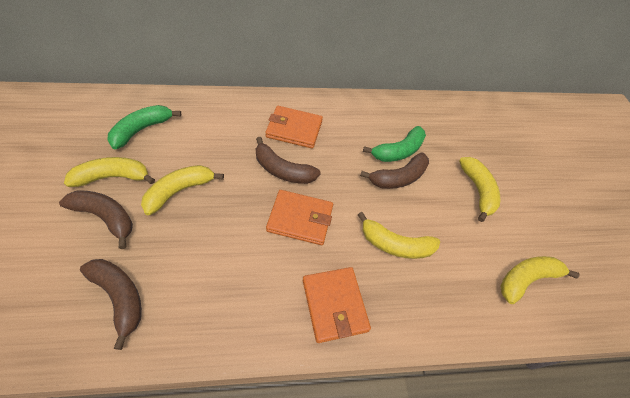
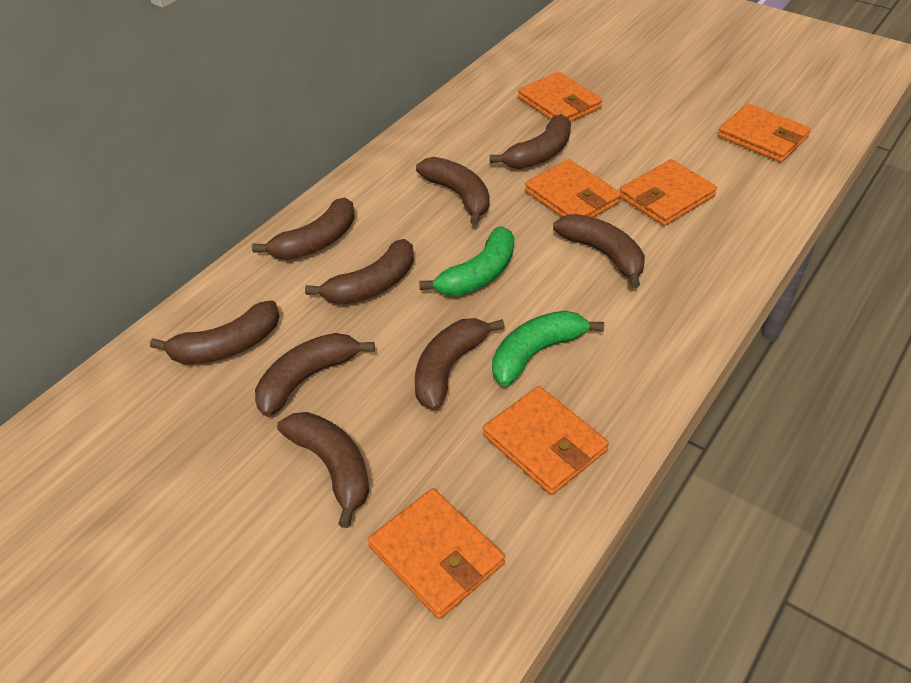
brown banana: 4 -> 9
orange wallet: 3 -> 6
yellow banana: 5 -> 0

